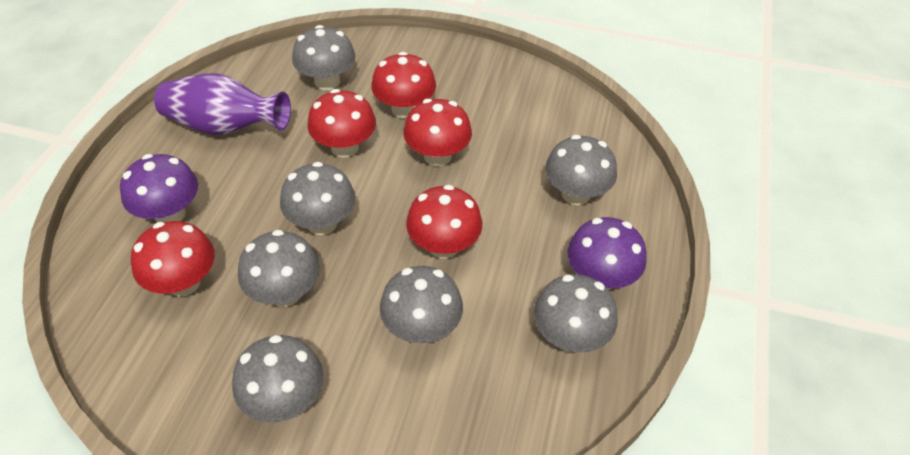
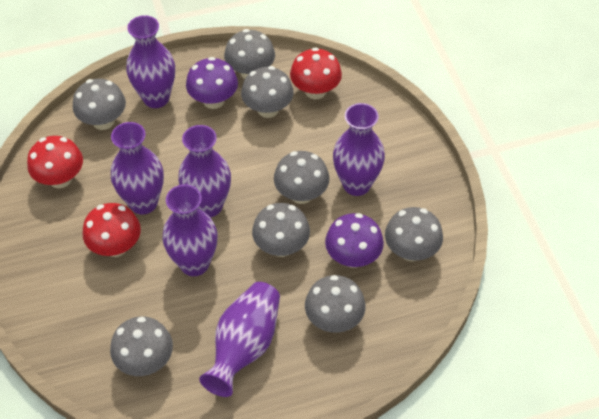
grey mushroom: 7 -> 8
purple vase: 1 -> 6
red mushroom: 5 -> 3

